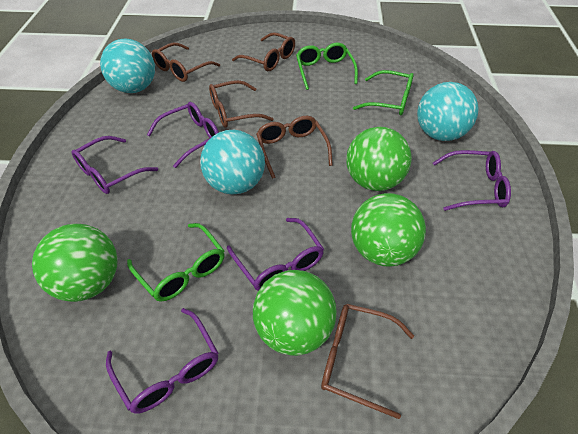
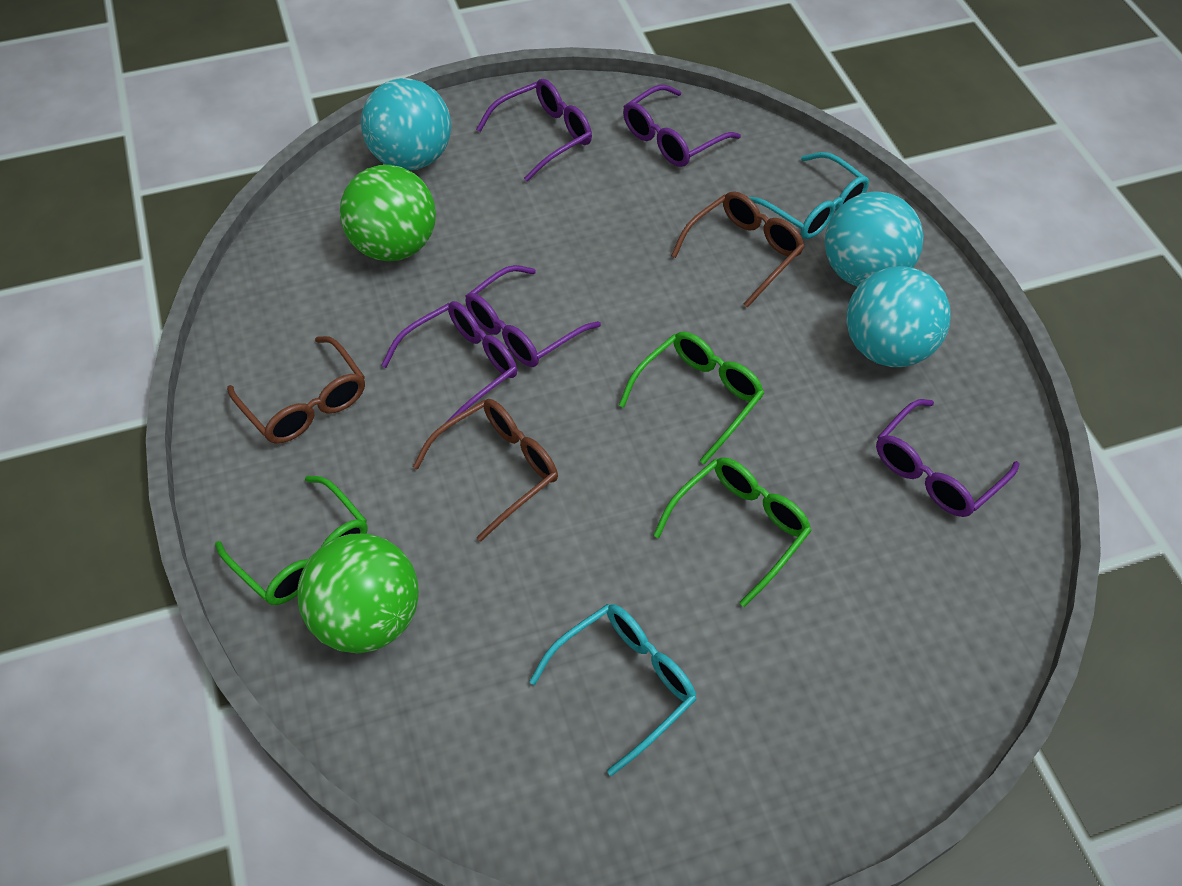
brown glasses: 5 -> 3
green ball: 4 -> 2
turquoise glasses: 0 -> 2

